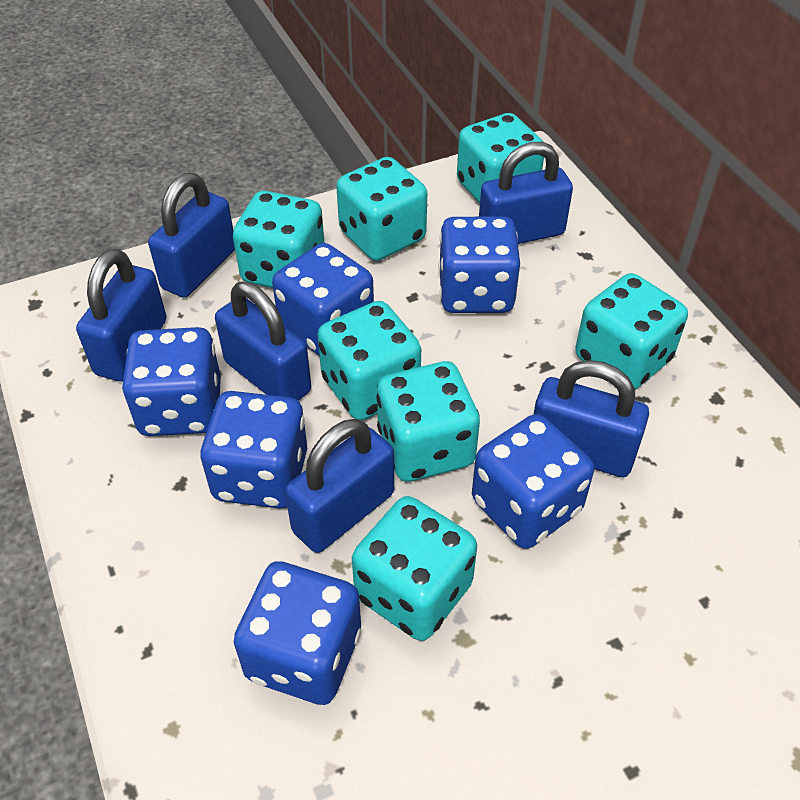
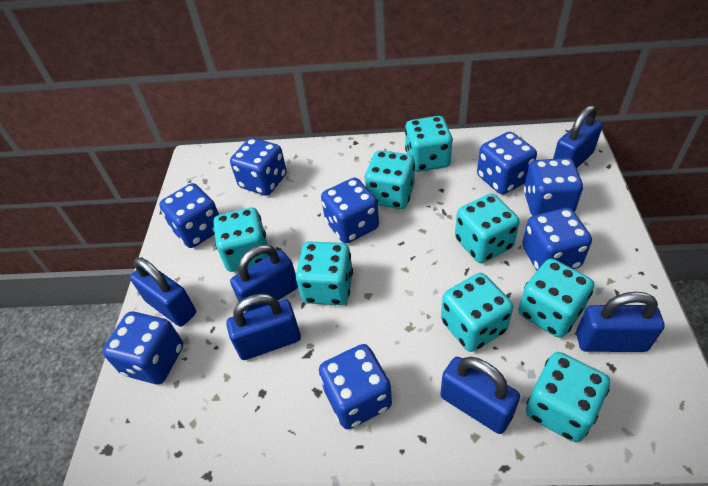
blue dice: 6 -> 8
turquoise dice: 7 -> 8

